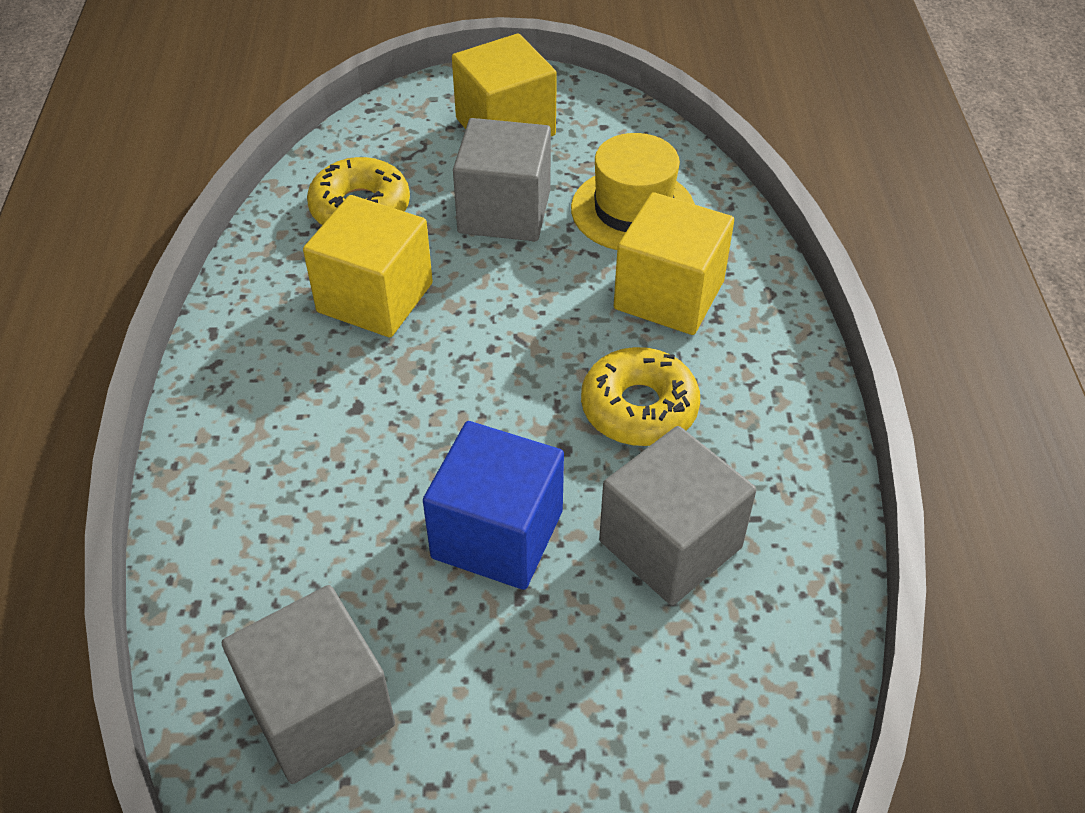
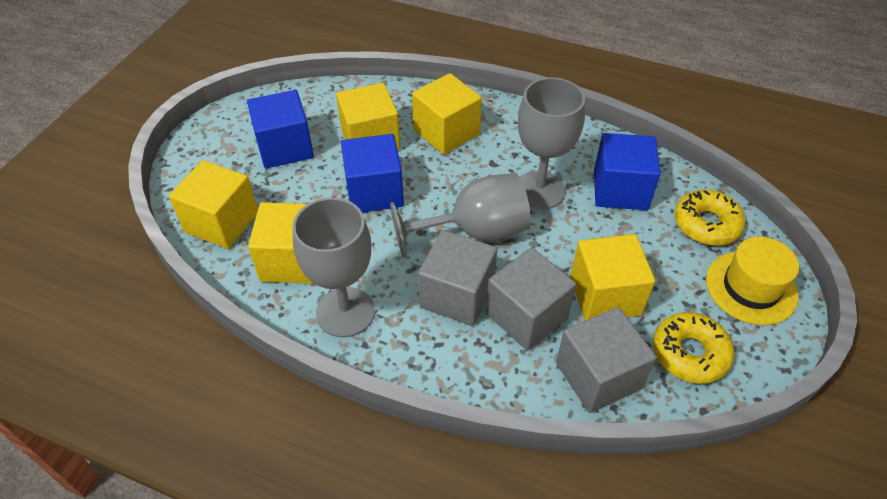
blue cube: 1 -> 3
grey goblet: 0 -> 3
yellow cube: 3 -> 5

